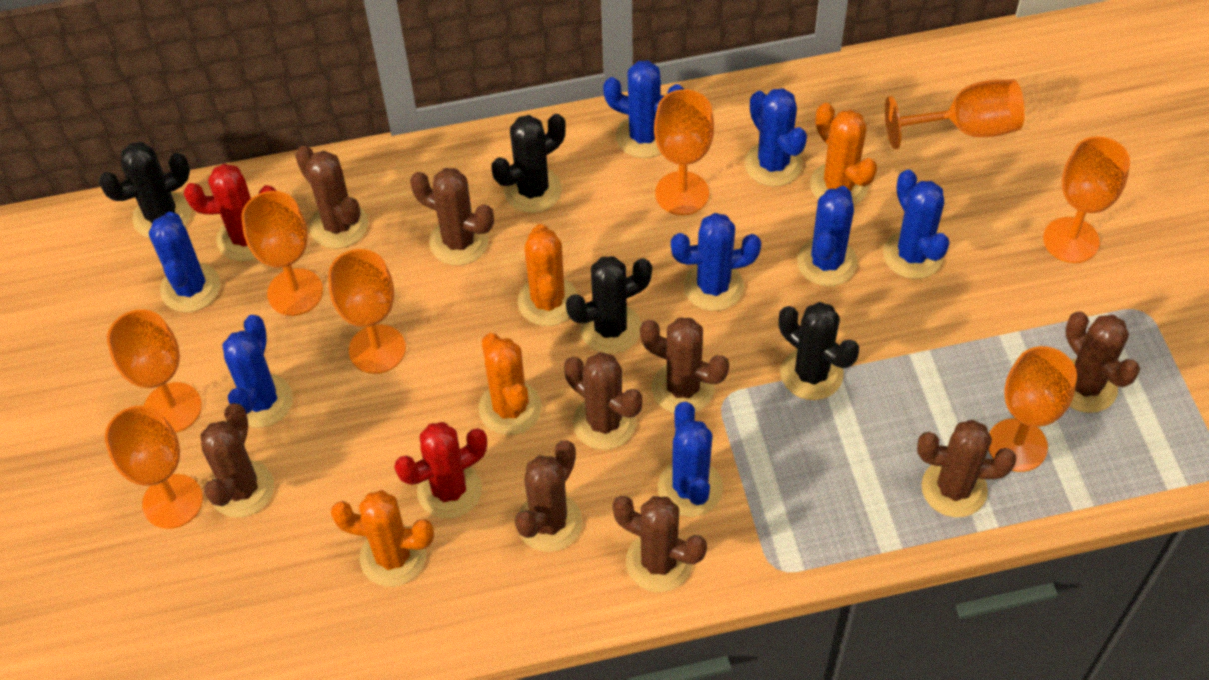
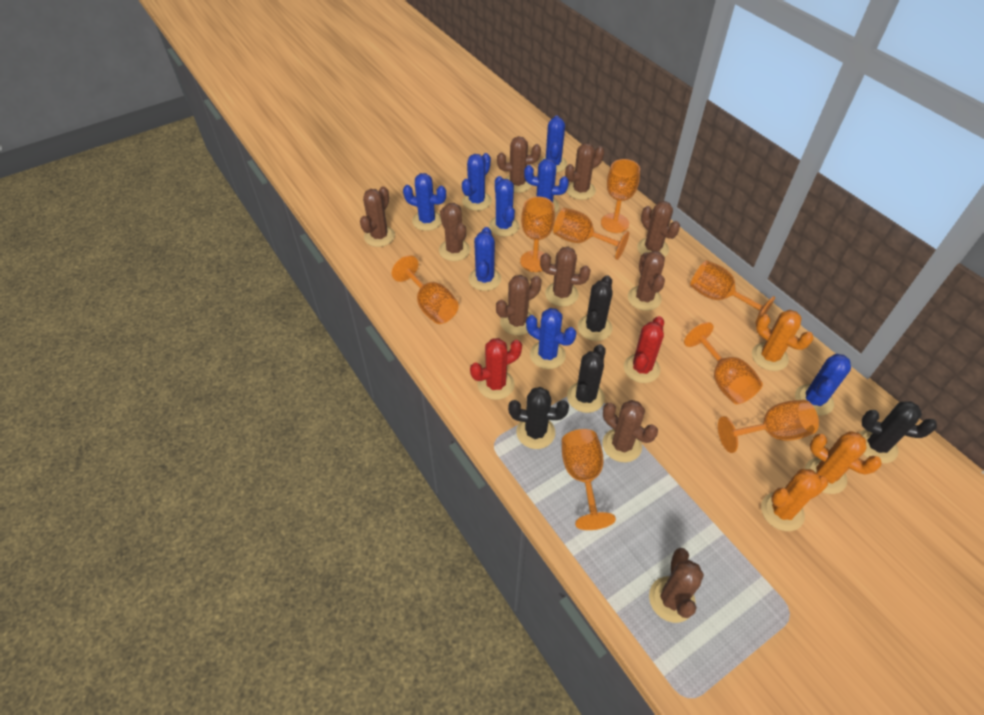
brown cactus: 9 -> 10
orange cactus: 4 -> 3

